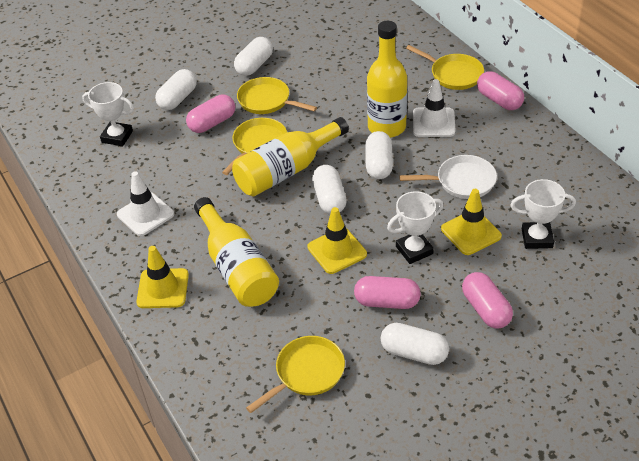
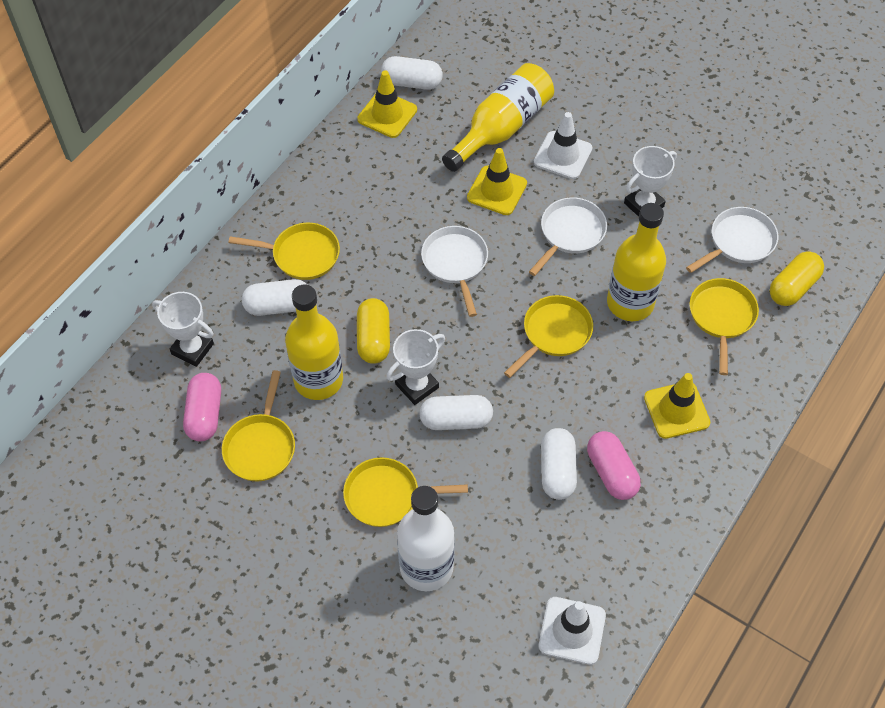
pink capsule: 4 -> 2
white bottle: 0 -> 1
white capsule: 5 -> 4
white pan: 1 -> 3
yellow capsule: 0 -> 2
yellow pan: 4 -> 5

